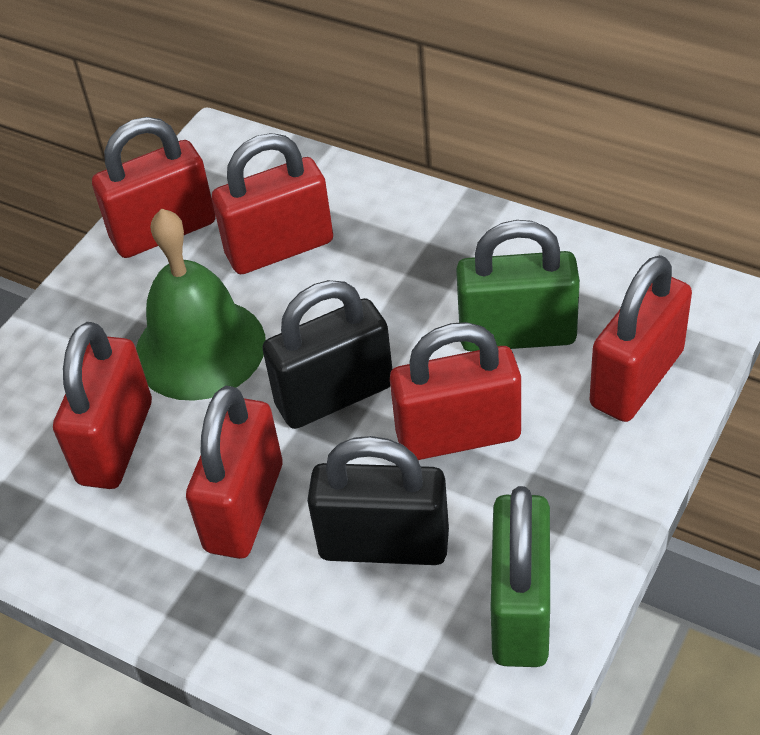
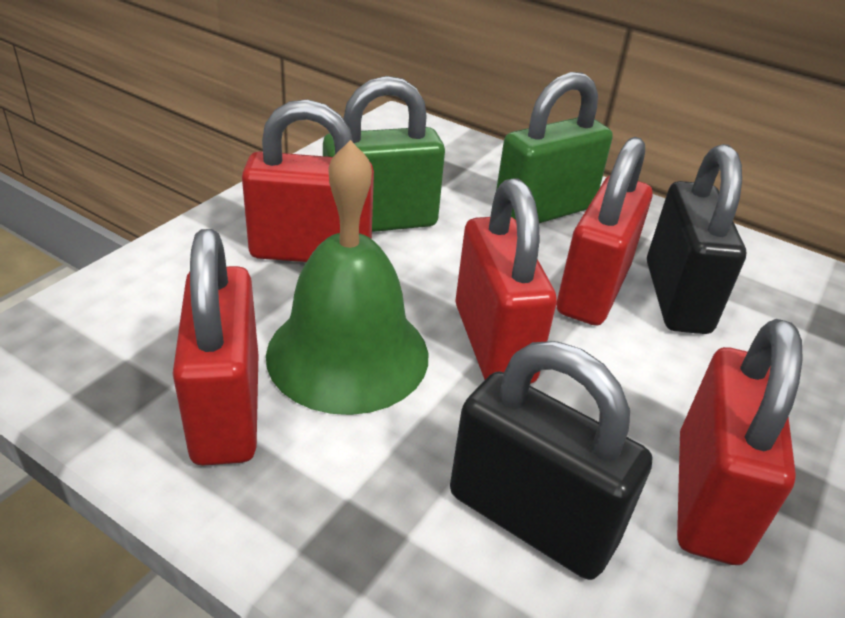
red padlock: 6 -> 5

